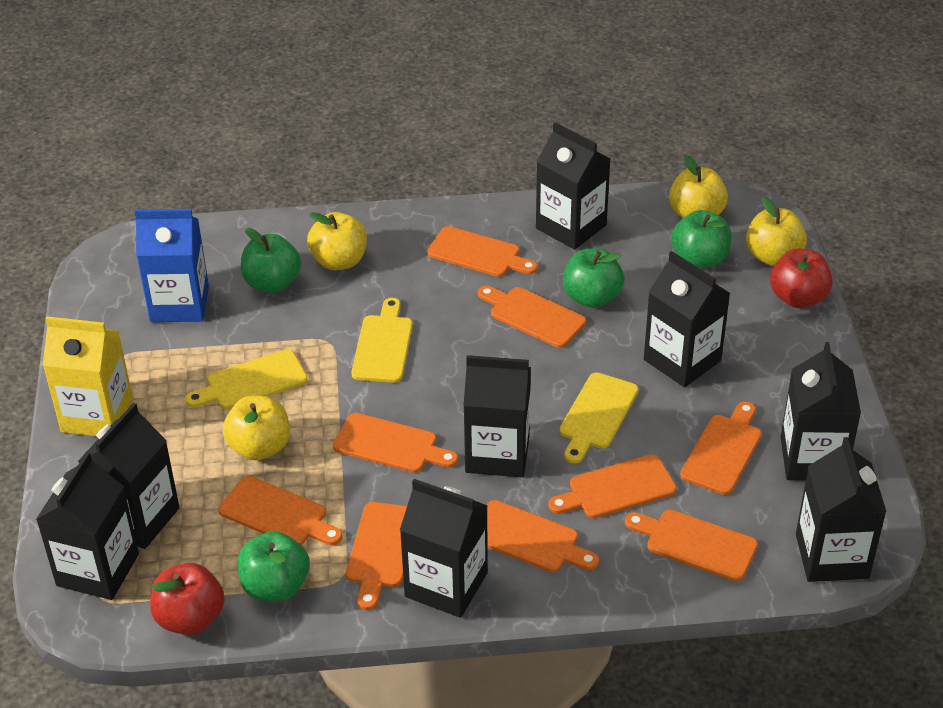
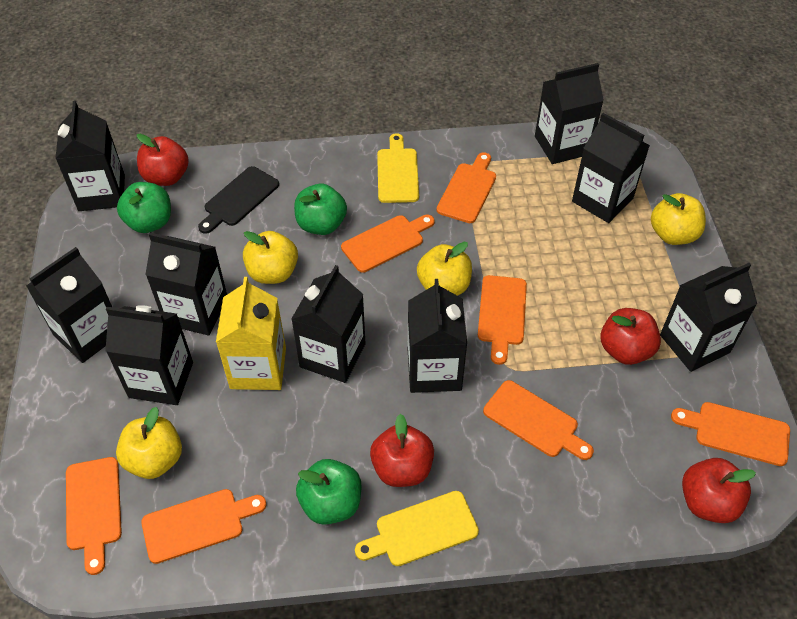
black carton: 8 -> 9
black cutting board: 0 -> 1
blue carton: 1 -> 0
green apple: 4 -> 3
orange cutting board: 9 -> 7
red apple: 2 -> 4
yellow cutting board: 3 -> 2

